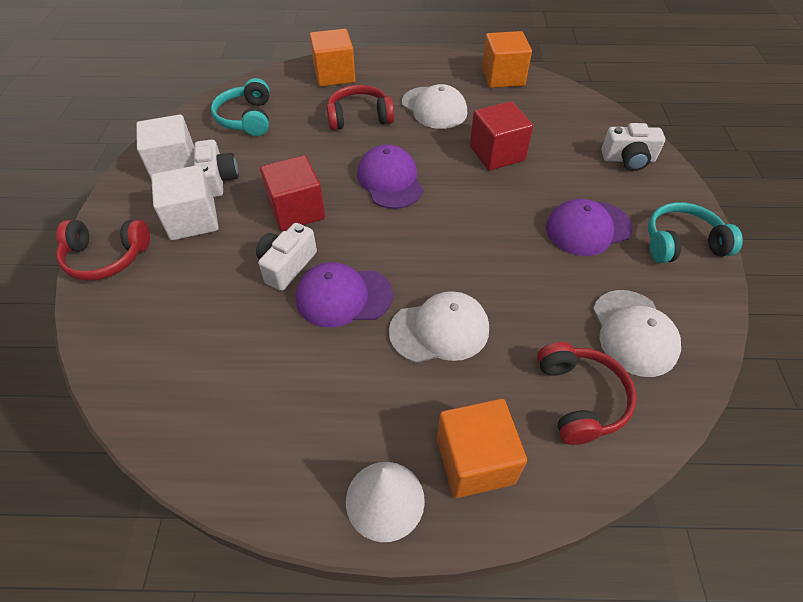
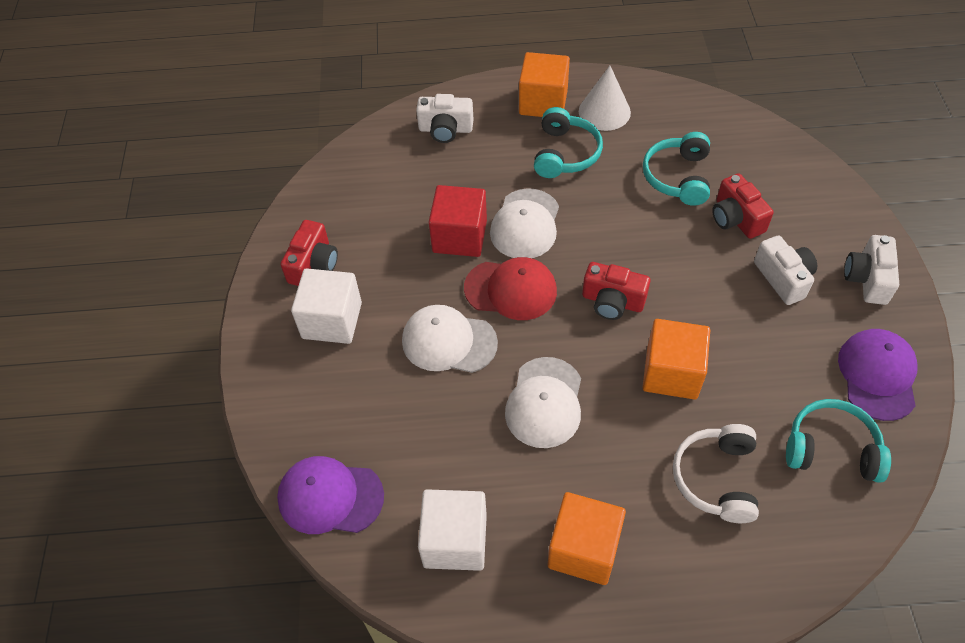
purple cap: 3 -> 2
red camera: 0 -> 3
red cap: 0 -> 1
red cube: 2 -> 1
red headphones: 3 -> 0
turquoise headphones: 2 -> 3
white headphones: 0 -> 1

